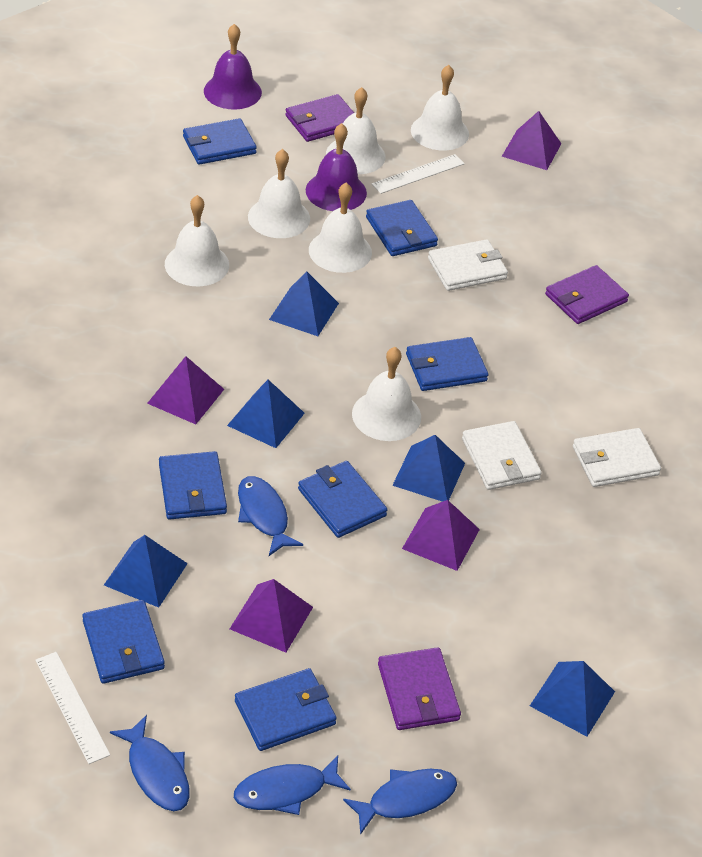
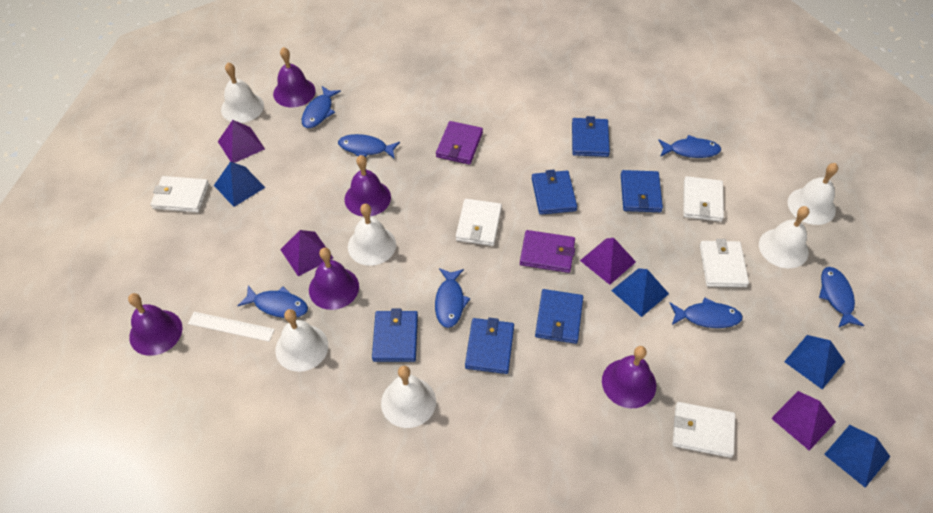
blue fish: 4 -> 7
blue pyramid: 5 -> 4
blue wallet: 7 -> 6
purple bell: 2 -> 5
purple wallet: 3 -> 2
white ruler: 2 -> 1
white wallet: 3 -> 5

